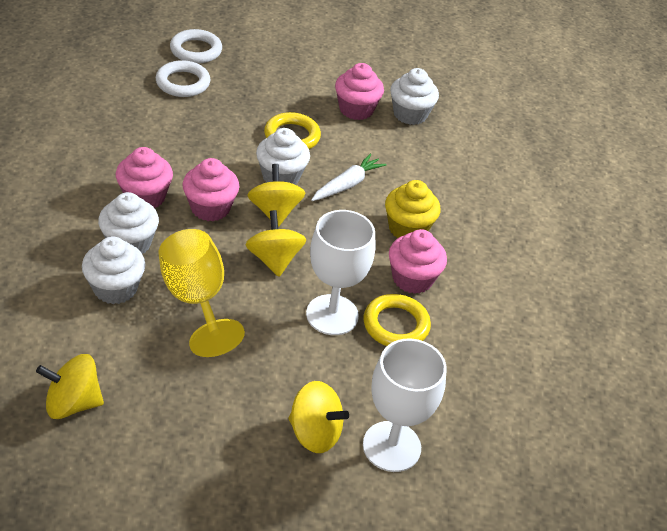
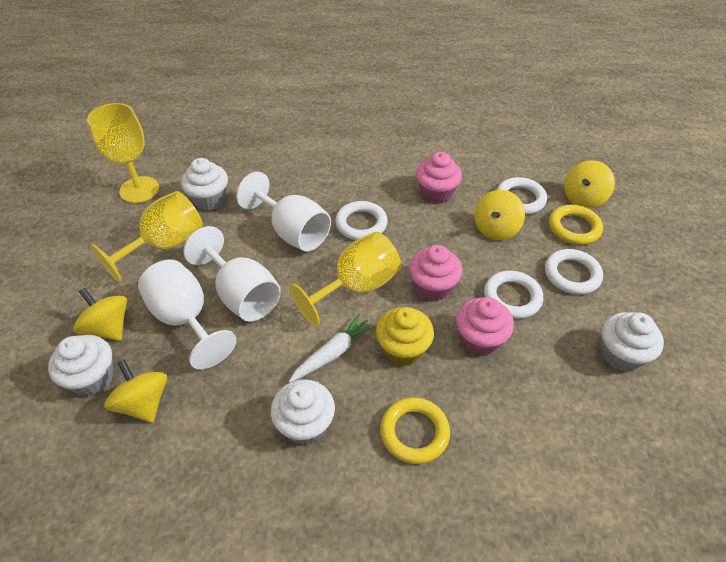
pink cupcake: 4 -> 3
white goblet: 2 -> 3
white ring: 2 -> 4
yellow goblet: 1 -> 3

